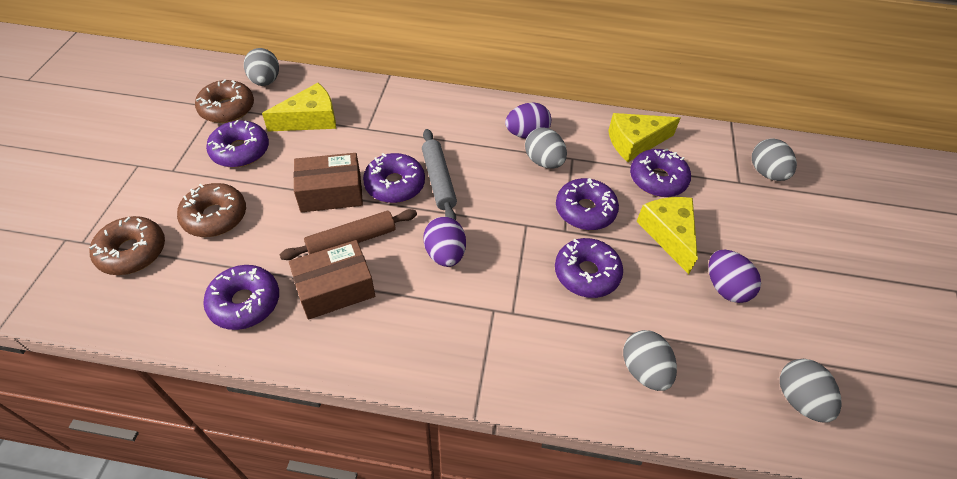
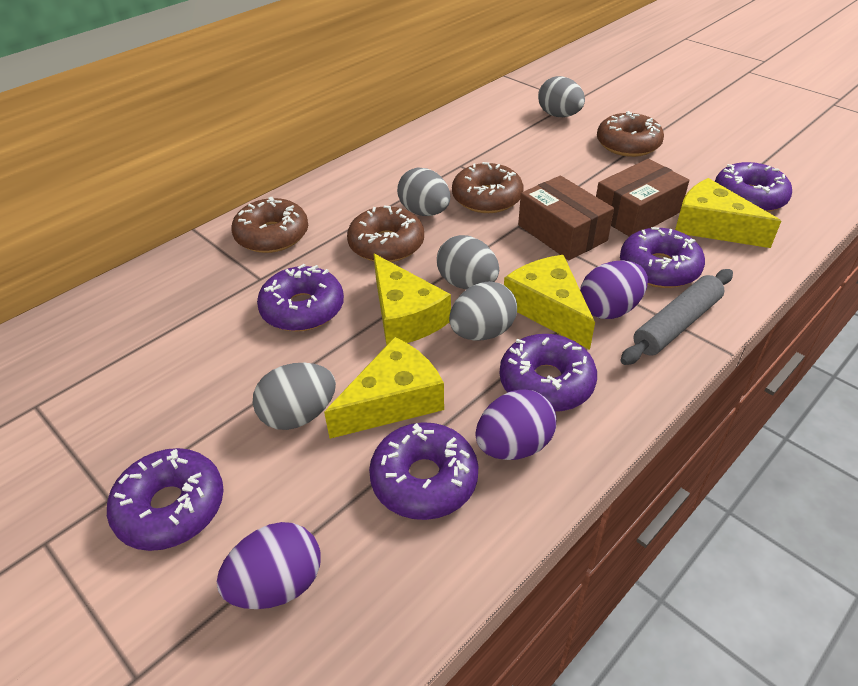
brown donut: 3 -> 4
brown rolling pin: 1 -> 0
yellow cheese: 3 -> 4

